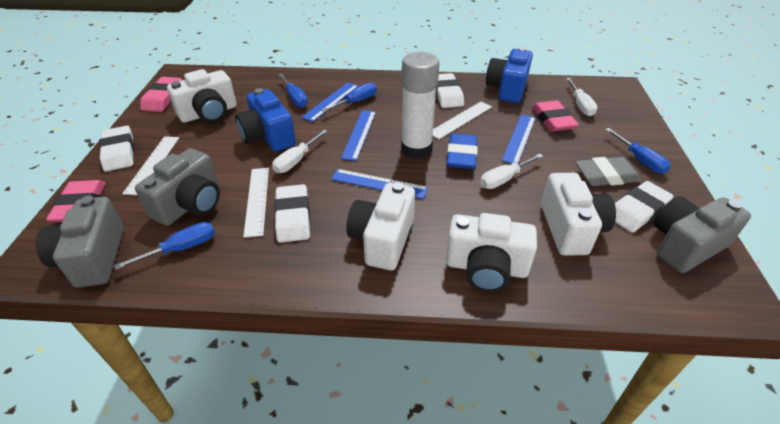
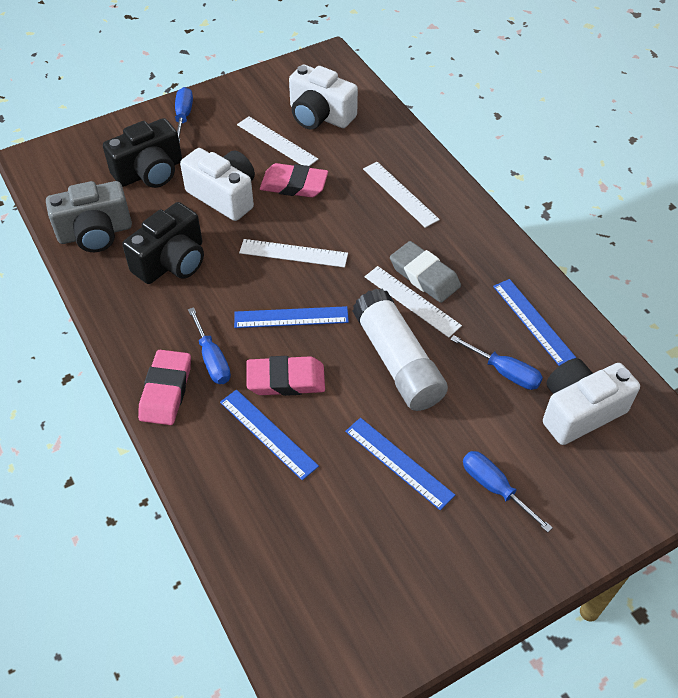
black camera: 0 -> 2
blue camera: 2 -> 0
blue eraser: 1 -> 0
grey camera: 3 -> 1
white camera: 4 -> 3
white eraser: 4 -> 0
white ruler: 3 -> 4
white screwdriver: 3 -> 0

